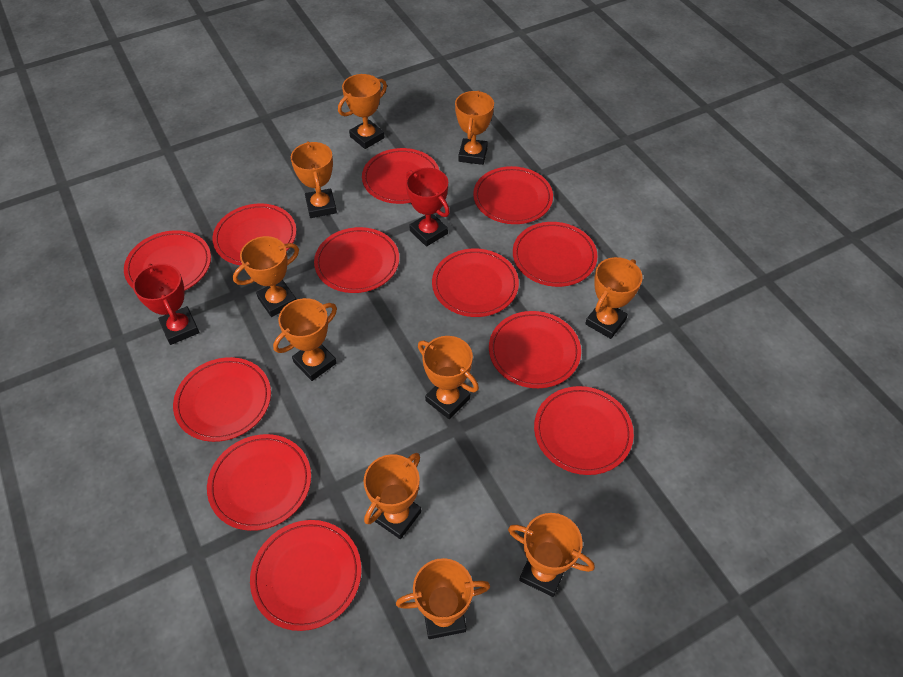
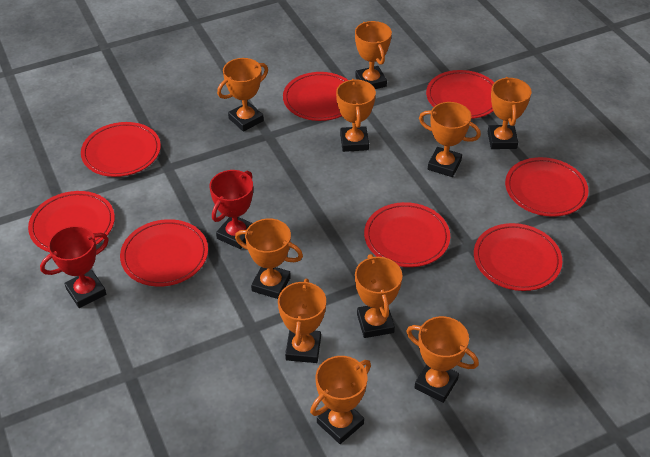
red plate: 12 -> 8

